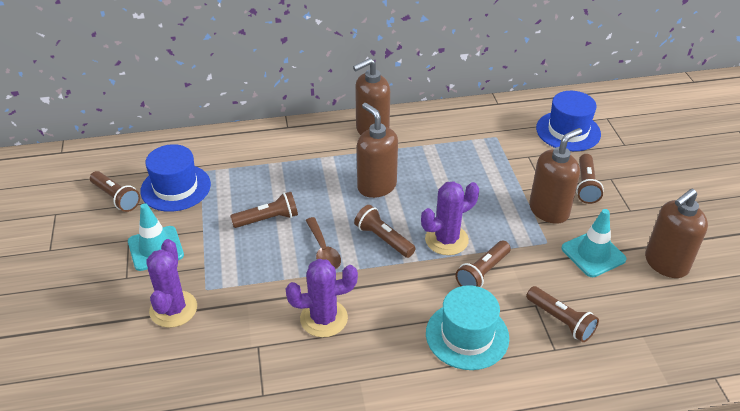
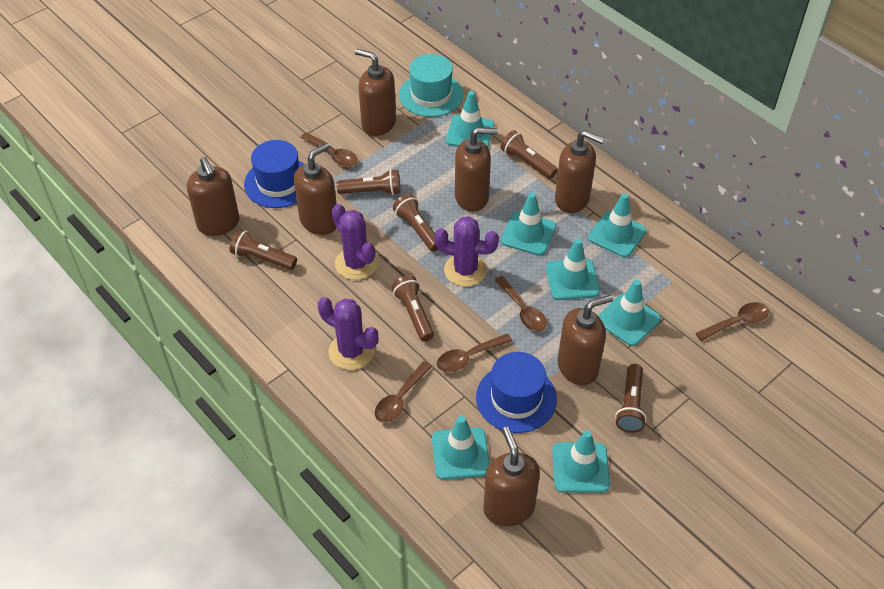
brown soap dispenser: 4 -> 7
brown spoon: 1 -> 5
turquoise traffic cone: 2 -> 7

